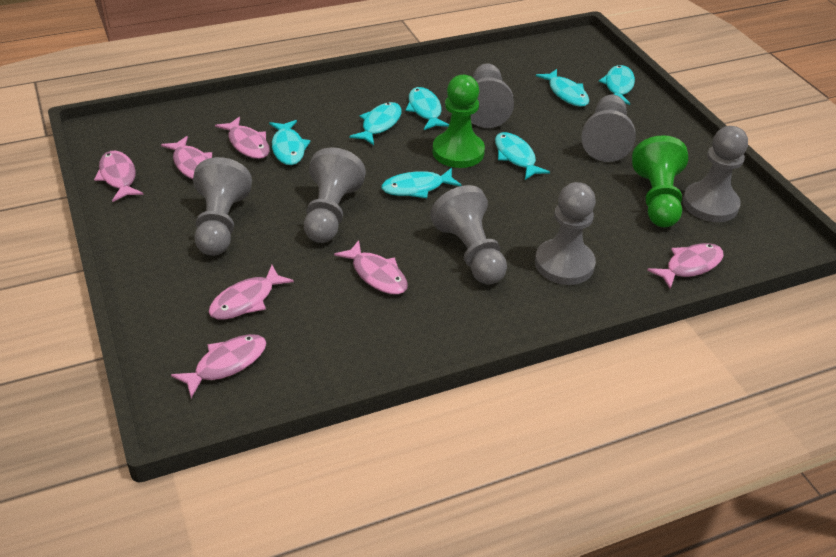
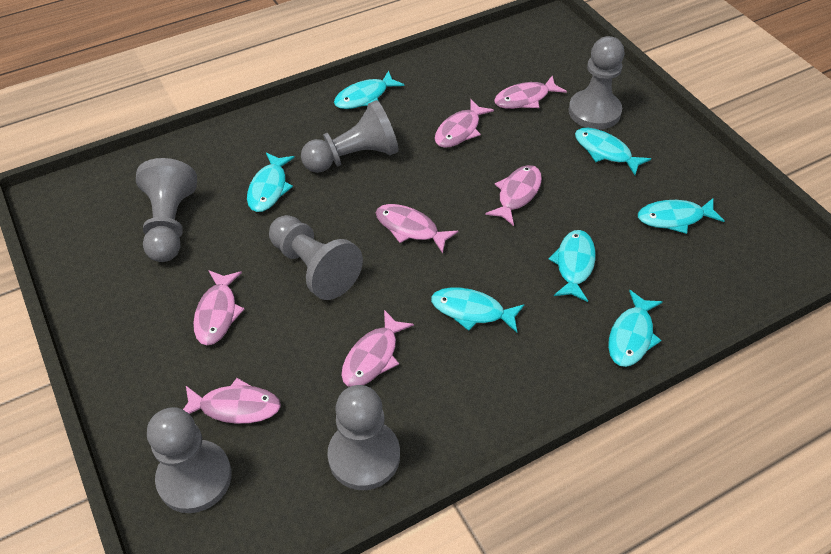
green pawn: 2 -> 0
grey pawn: 7 -> 6

